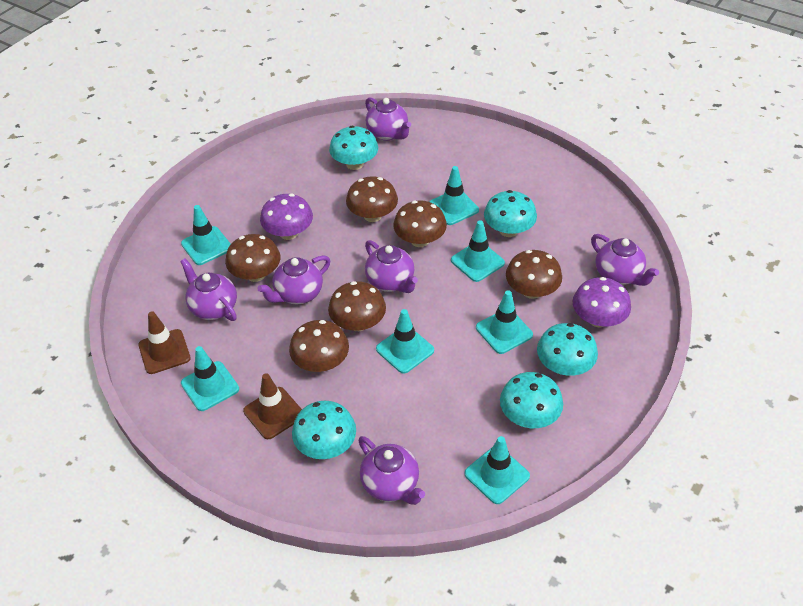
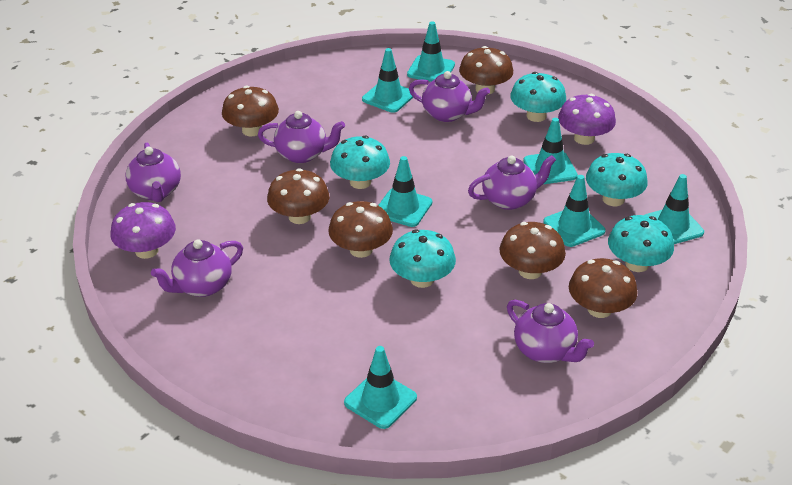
brown traffic cone: 2 -> 0

